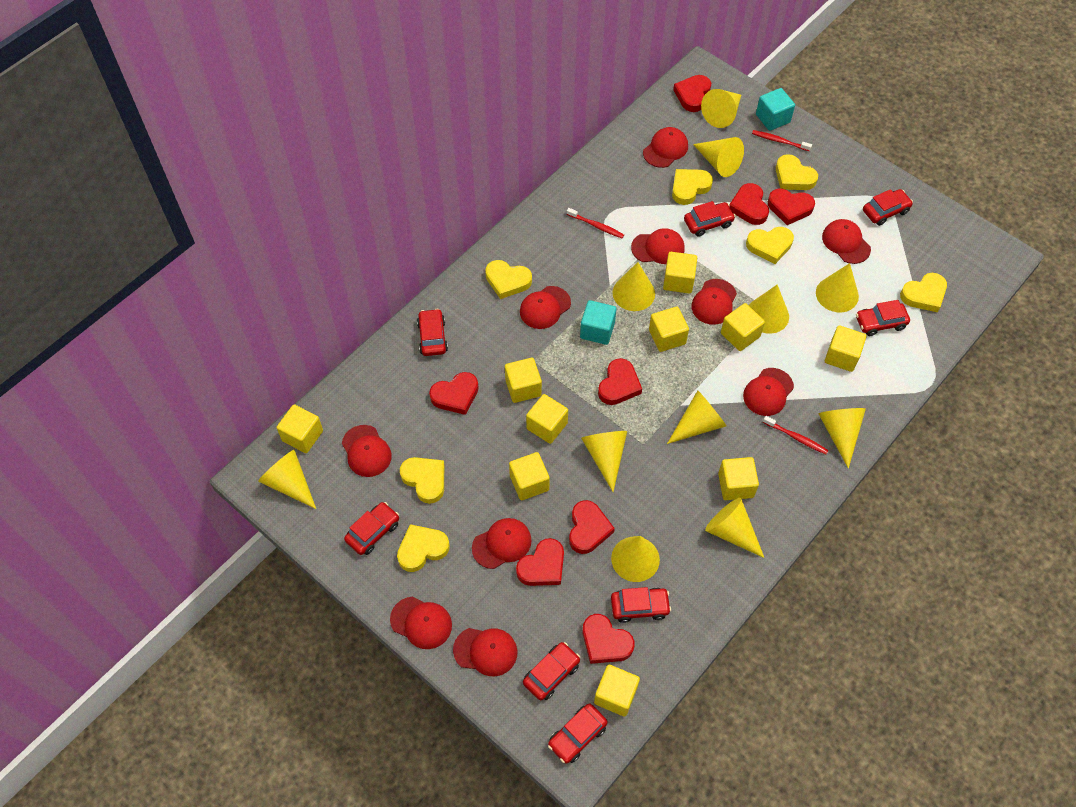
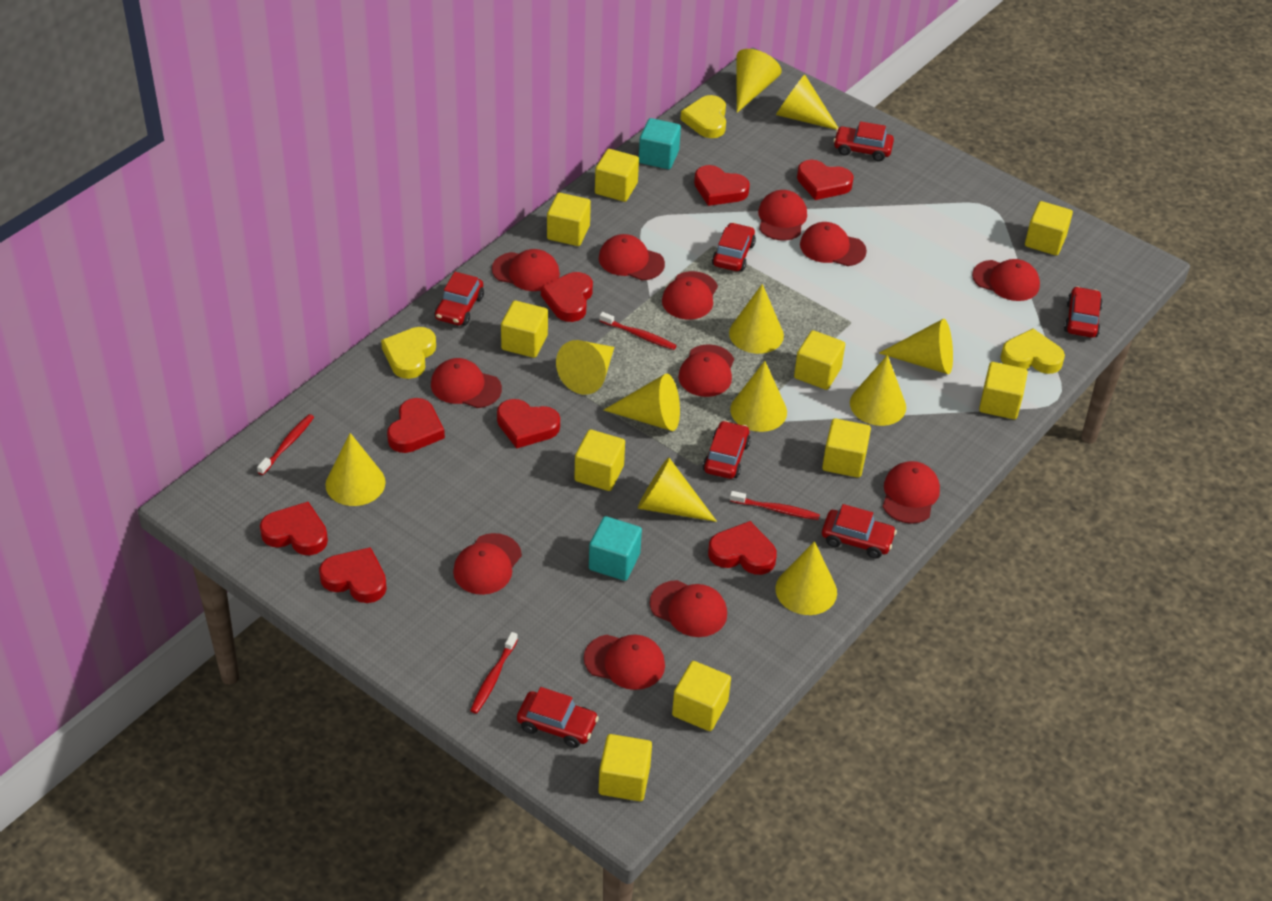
red cap: 10 -> 12
red car: 8 -> 7
red toothbrush: 3 -> 4
yellow heart: 7 -> 3

